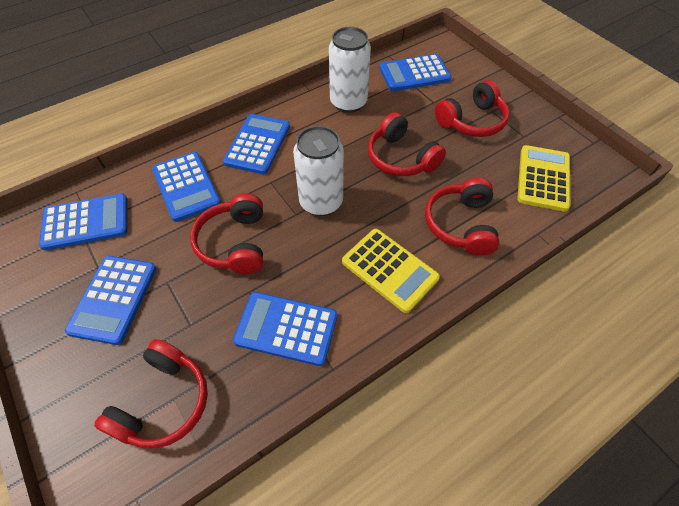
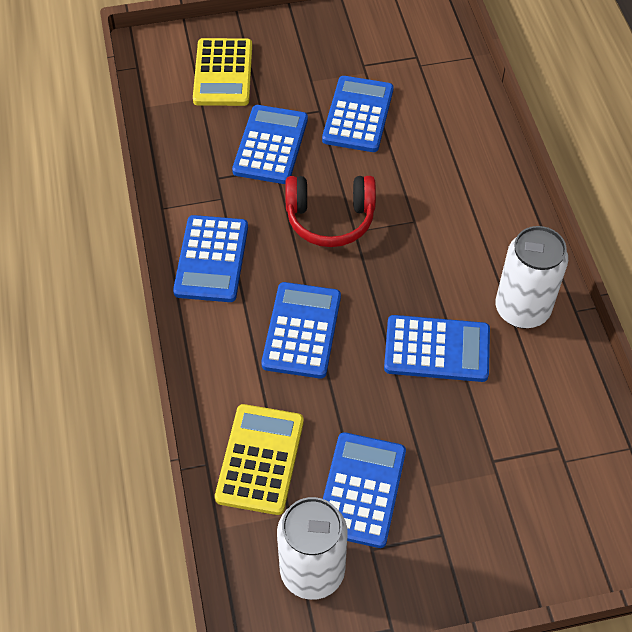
red headphones: 5 -> 1

